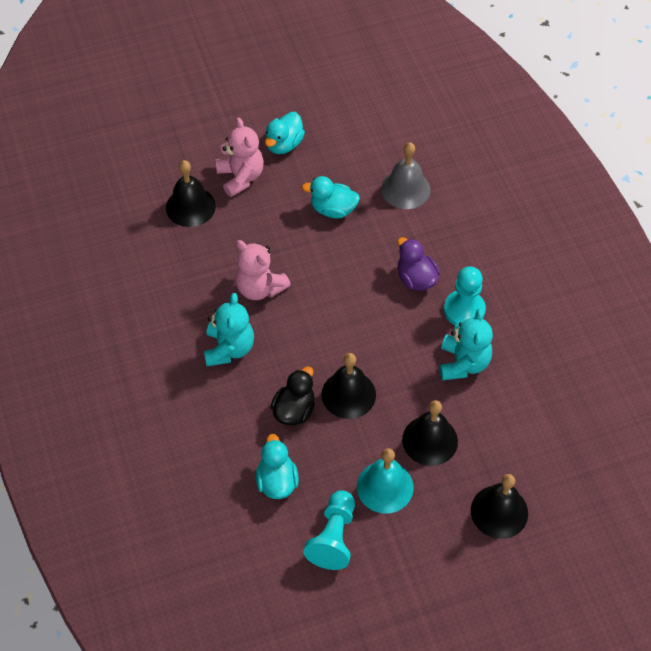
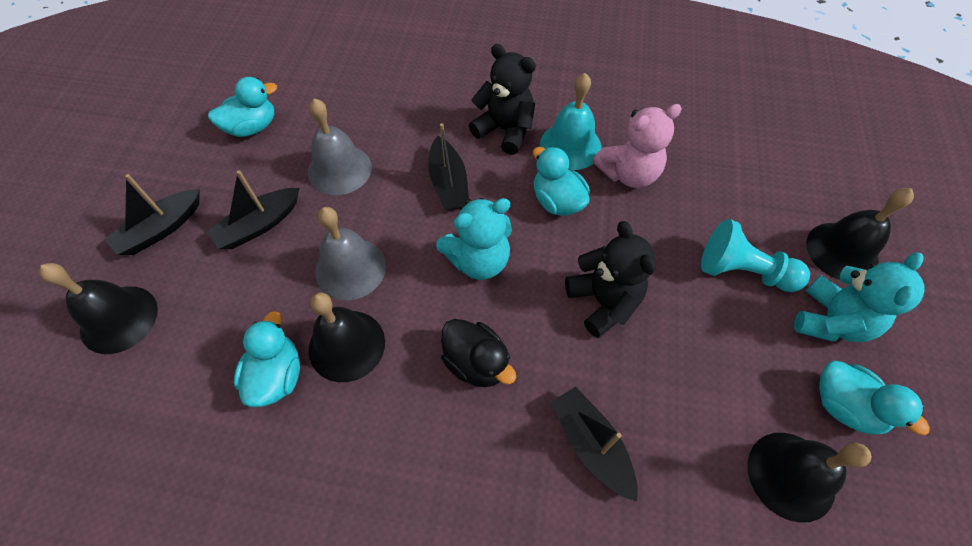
black boat: 0 -> 4
black teddy bear: 0 -> 2
grey bell: 1 -> 2
pink teddy bear: 2 -> 1
purple duck: 1 -> 0
turquoise duck: 3 -> 4
turquoise pawn: 2 -> 1

